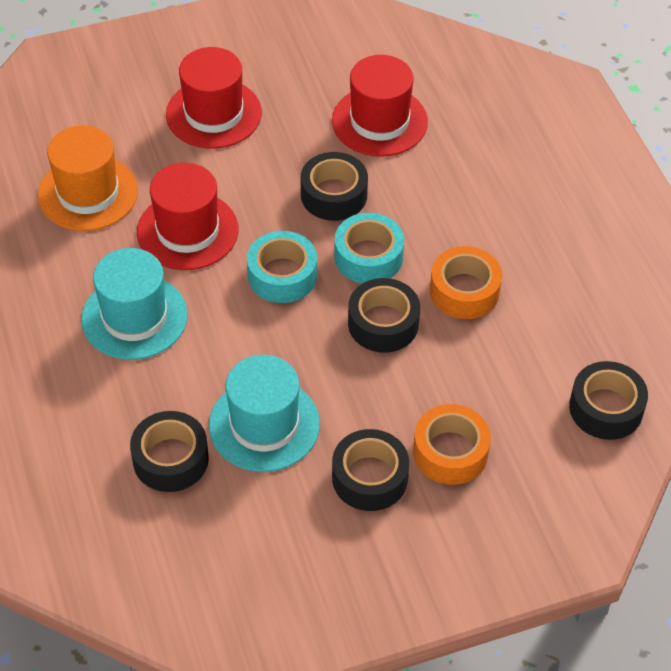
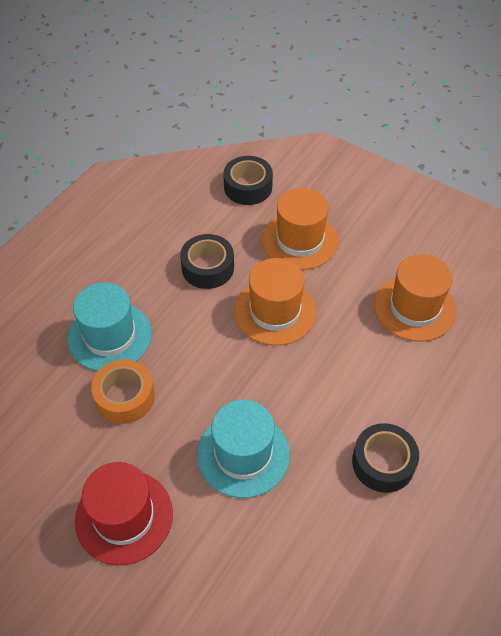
black tape: 5 -> 3
orange hat: 1 -> 3
orange tape: 2 -> 1
red hat: 3 -> 1
turquoise tape: 2 -> 0

